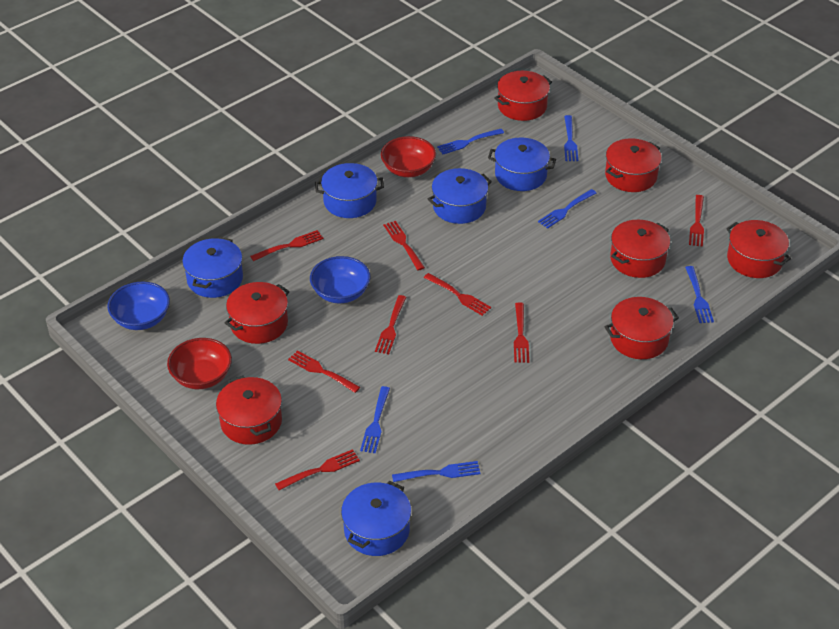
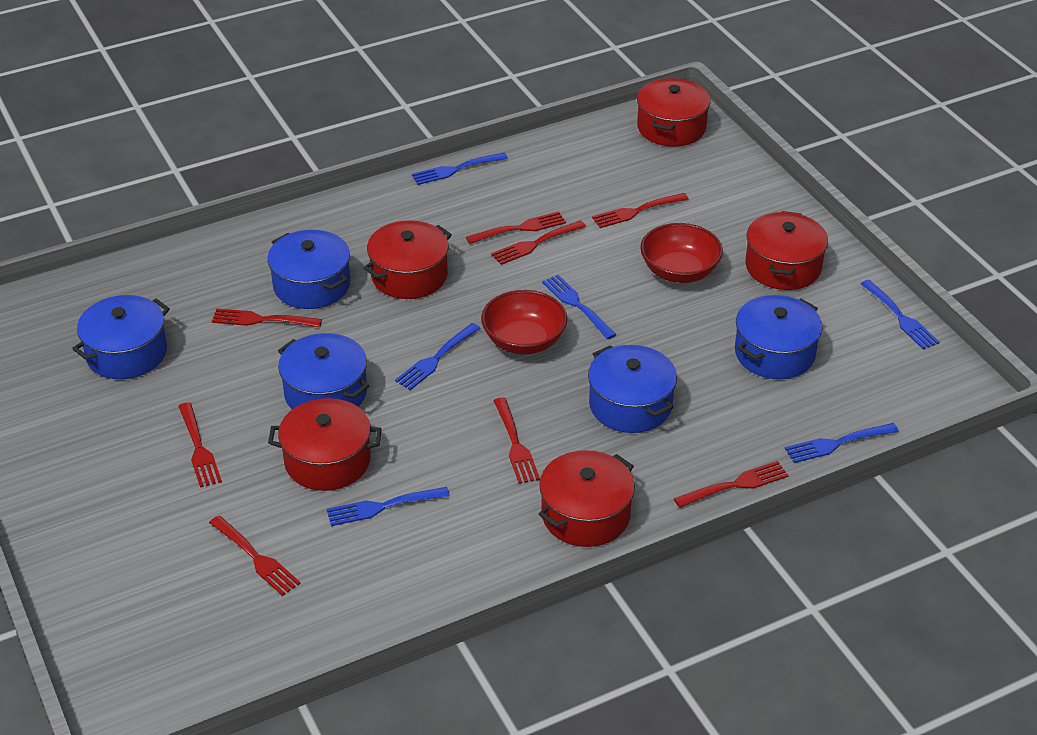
blue bowl: 2 -> 0
red pot: 7 -> 5

